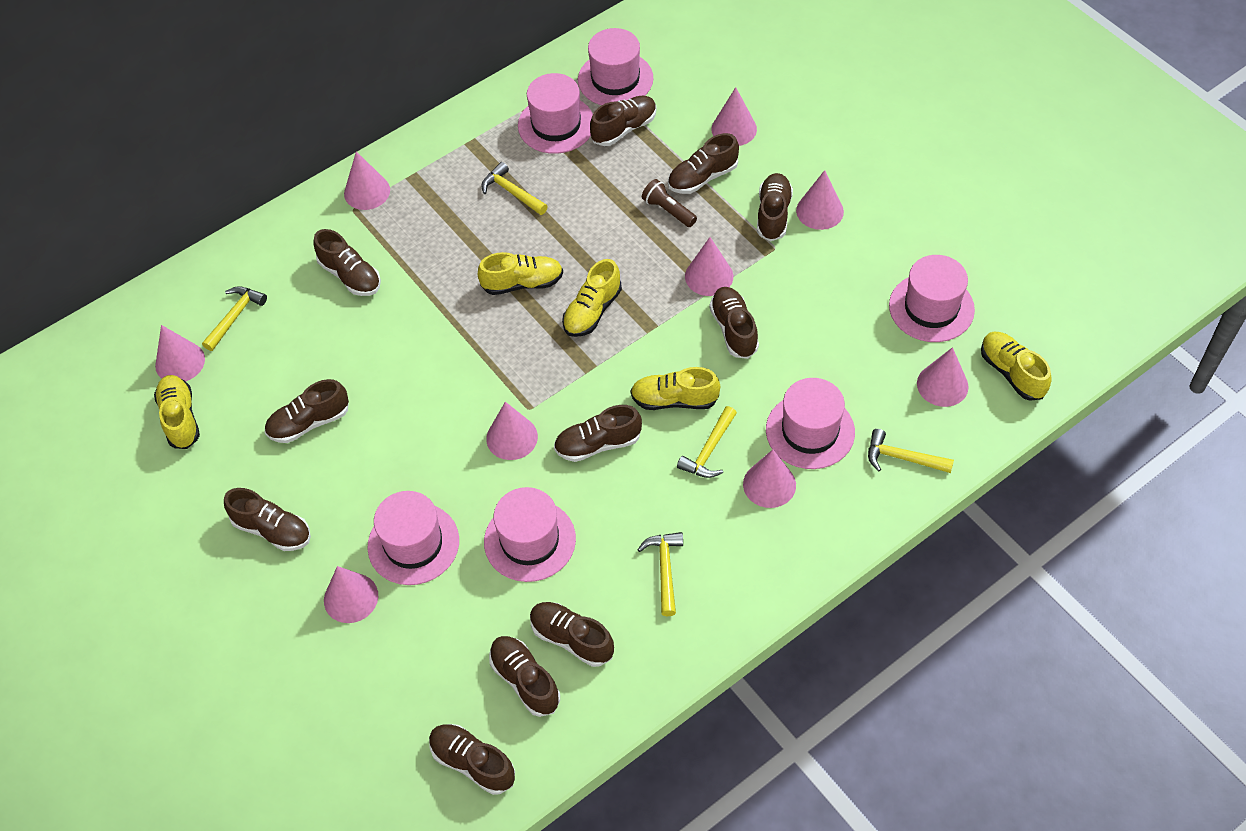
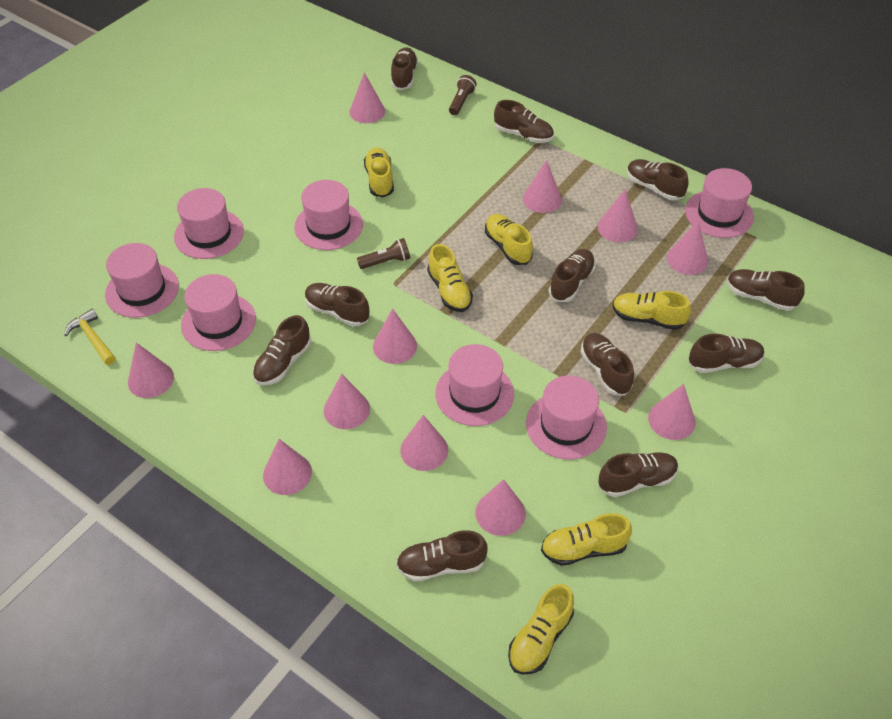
brown flashlight: 1 -> 2
pink cone: 9 -> 11
pink hat: 6 -> 7
yellow hammer: 5 -> 1
yellow shoe: 5 -> 6

